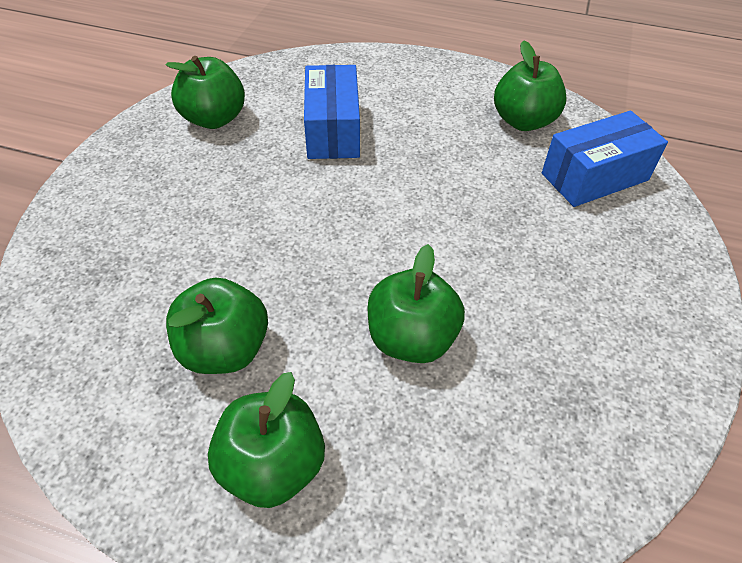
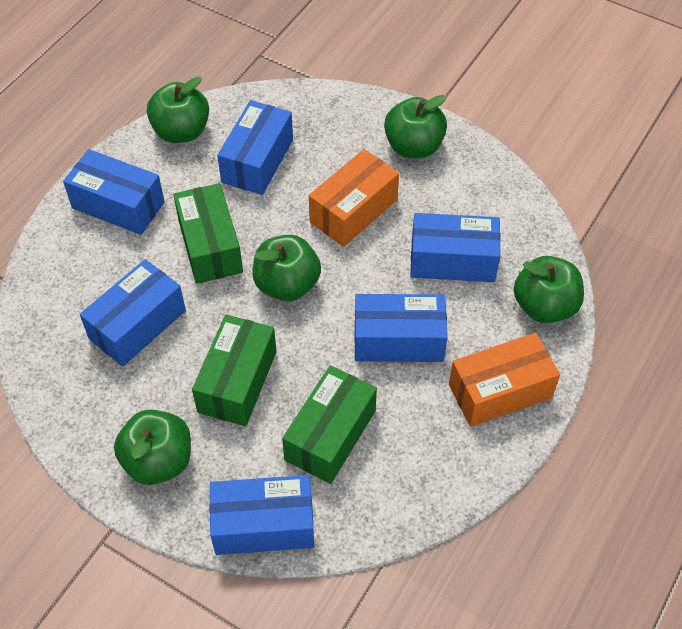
blue box: 2 -> 6
green box: 0 -> 3
orange box: 0 -> 2

